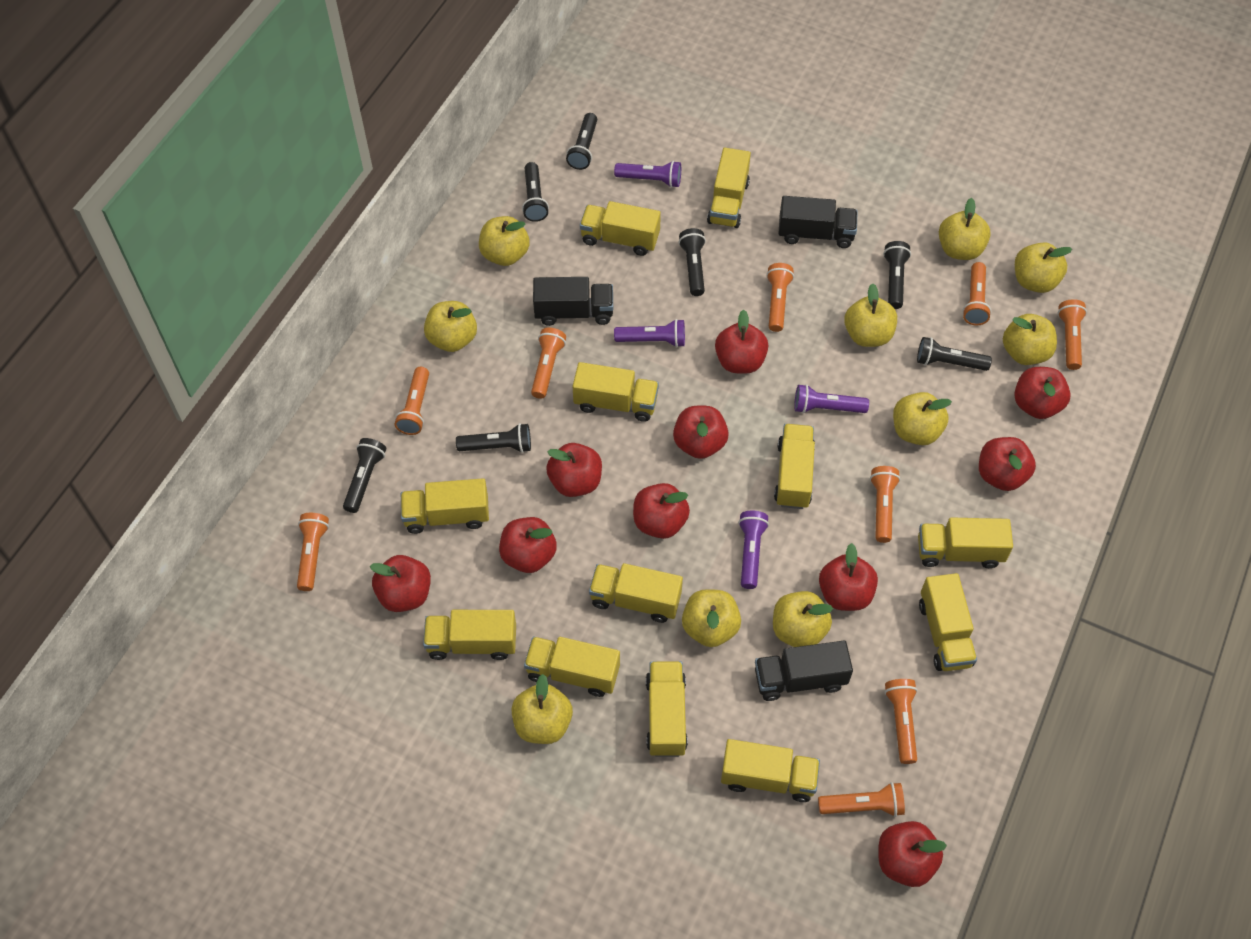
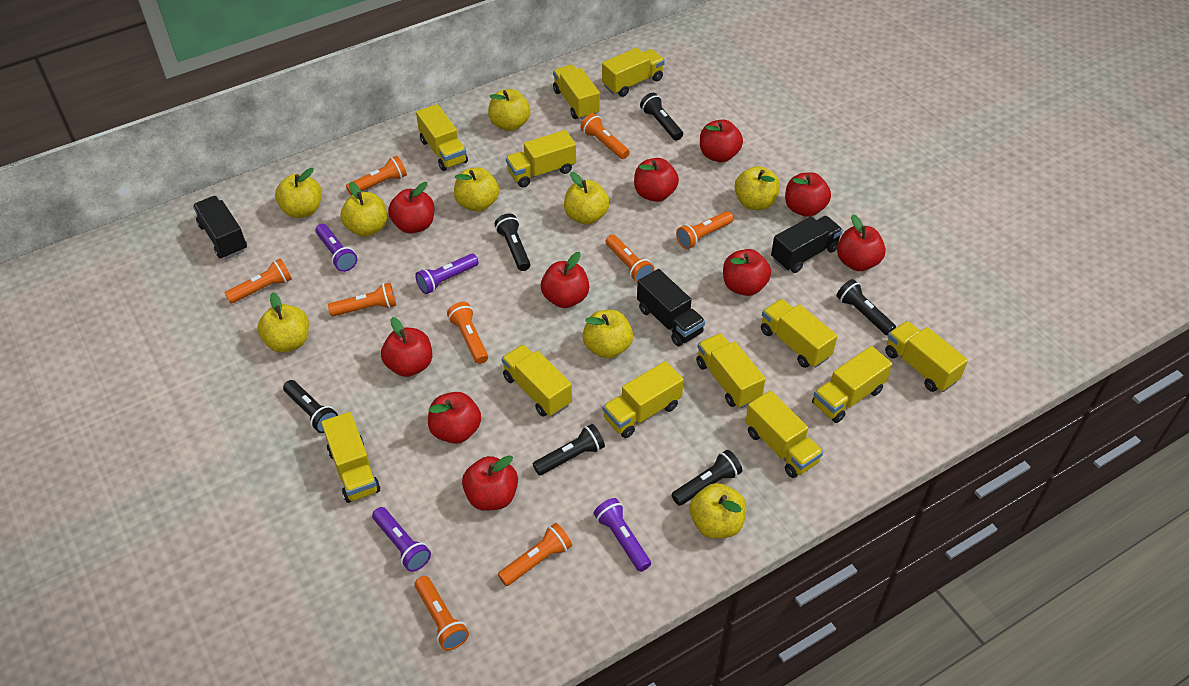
black flashlight: 7 -> 6
yellow apple: 10 -> 9

